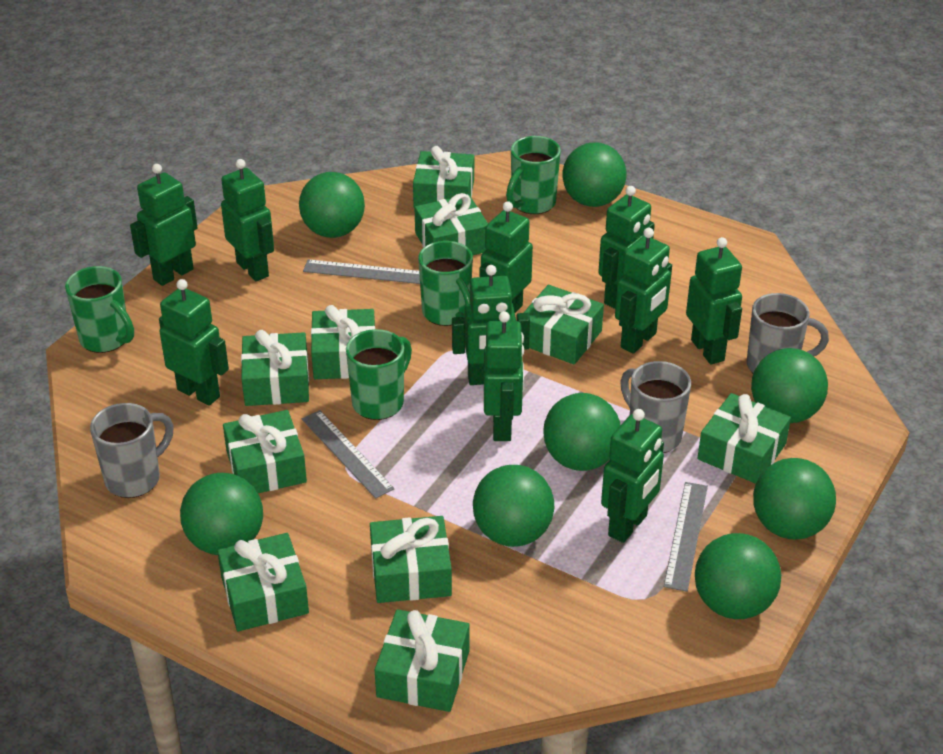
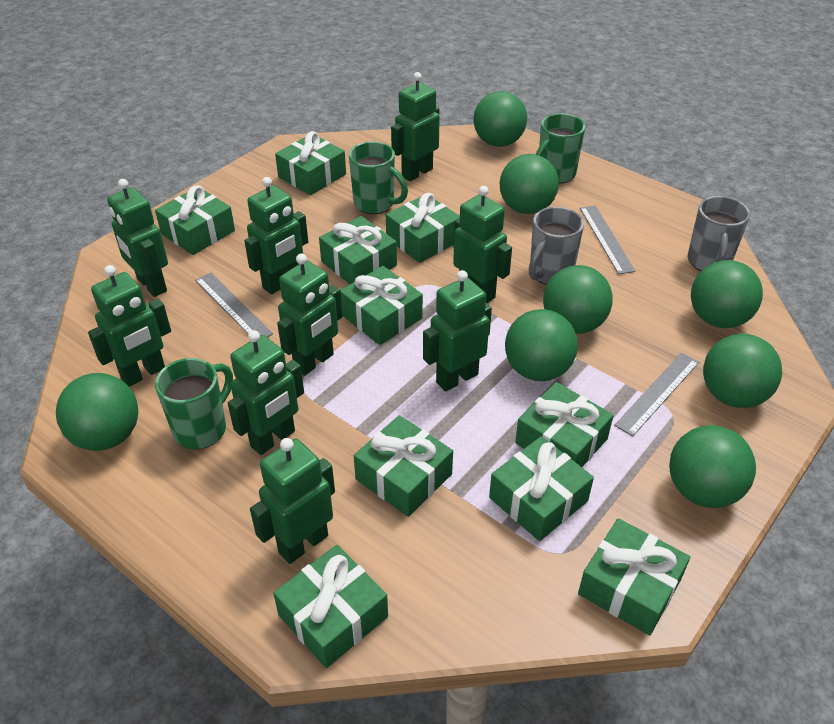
green mug: 4 -> 3
green robot: 10 -> 9
grey mug: 3 -> 2

